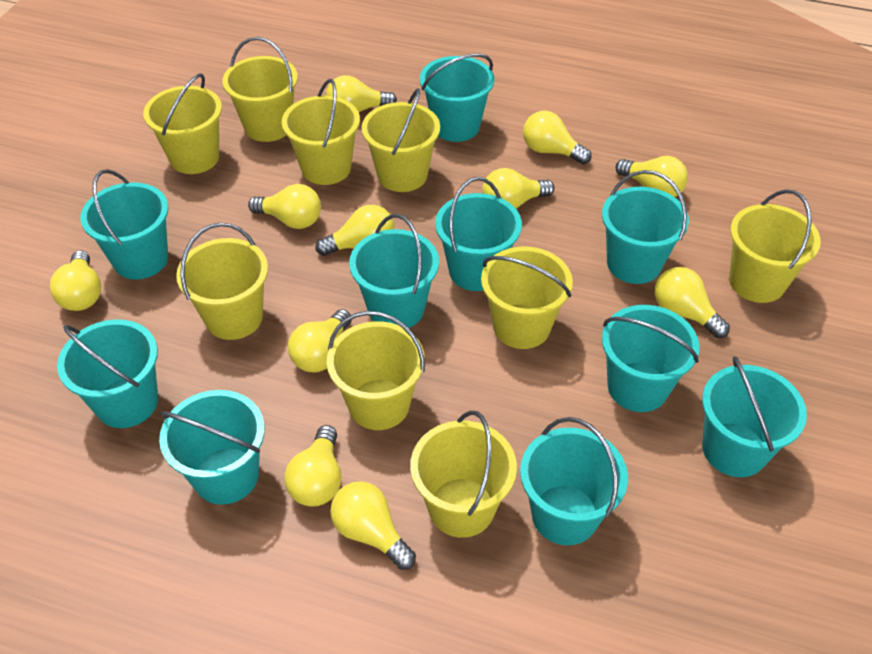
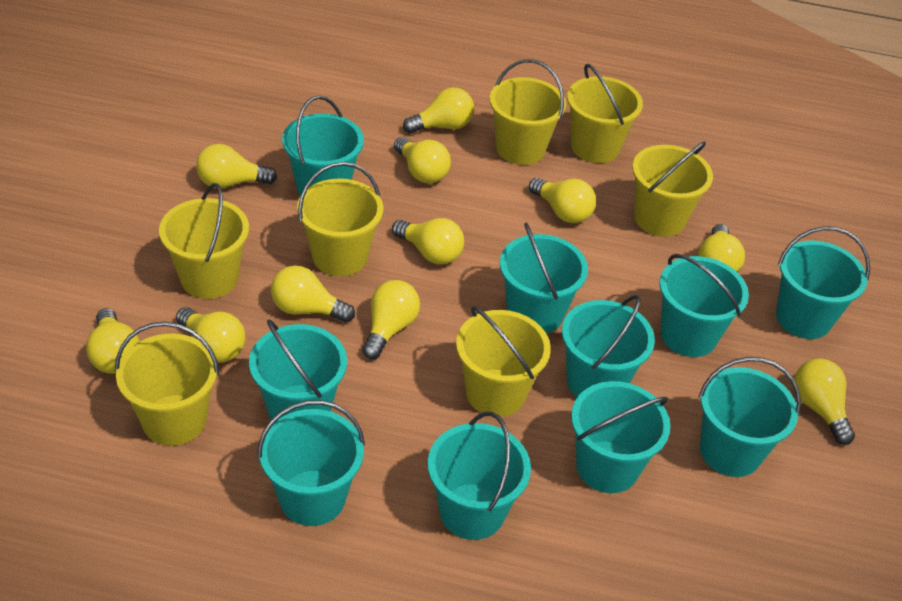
yellow bucket: 9 -> 7

